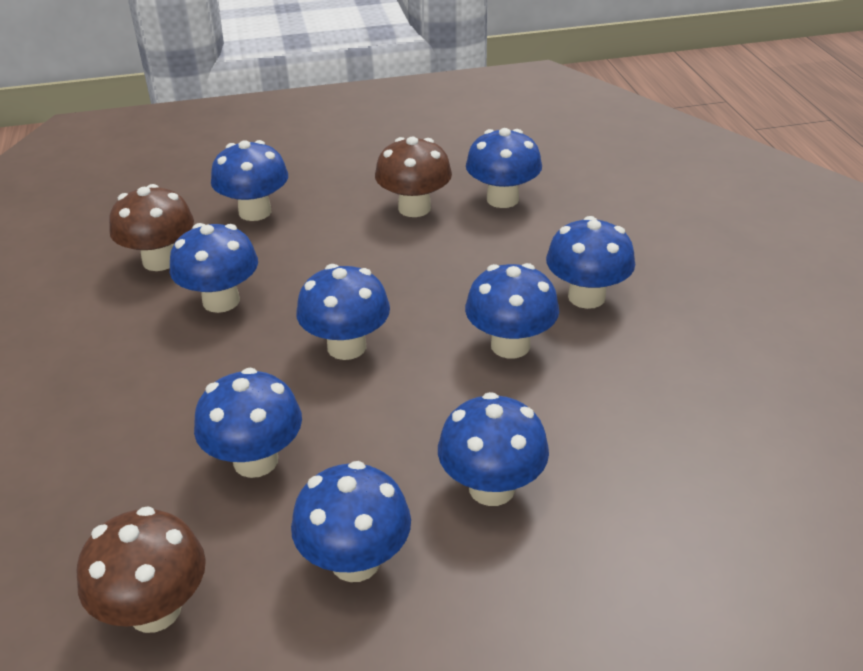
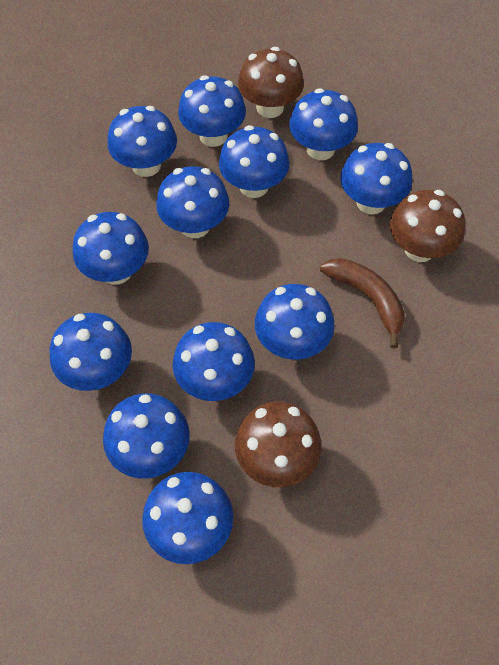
blue mushroom: 9 -> 12
brown banana: 0 -> 1

